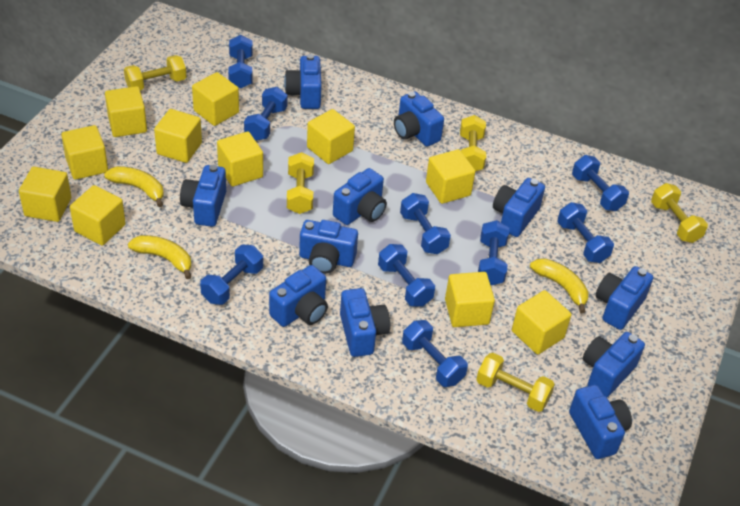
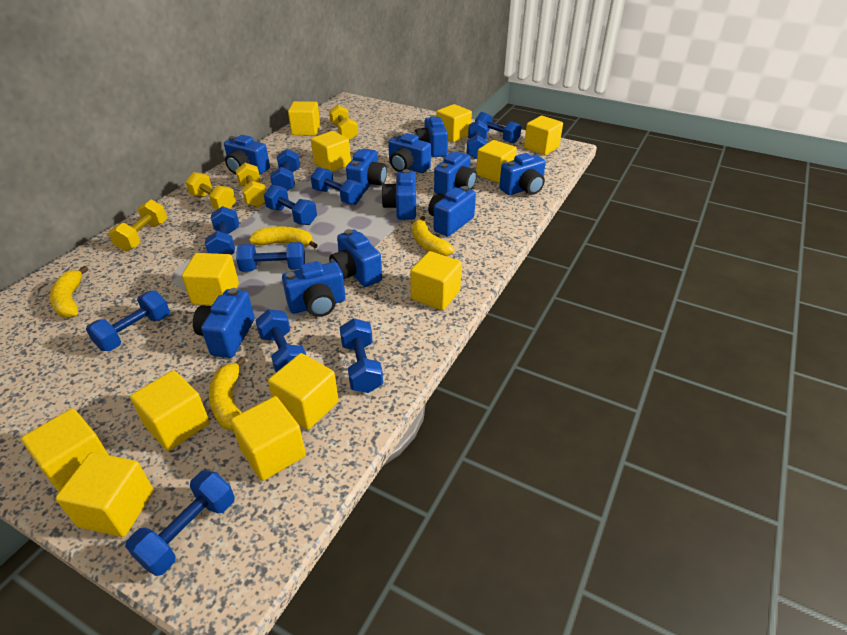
blue dumbbell: 9 -> 11
yellow banana: 3 -> 4
yellow cube: 11 -> 12
yellow dumbbell: 5 -> 4

